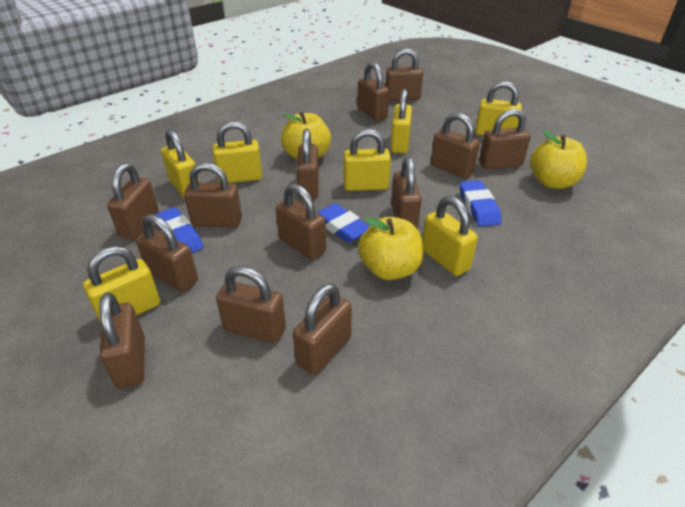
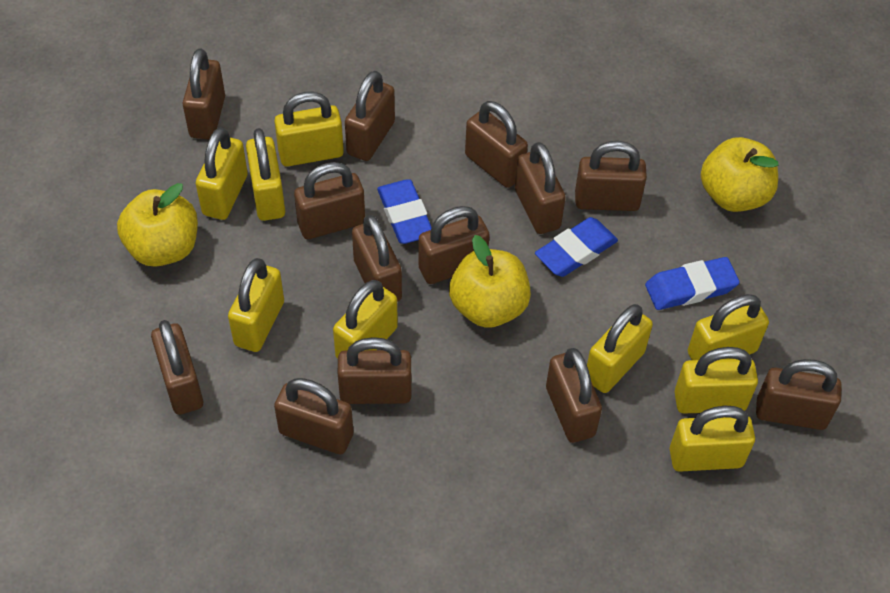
yellow padlock: 7 -> 9

